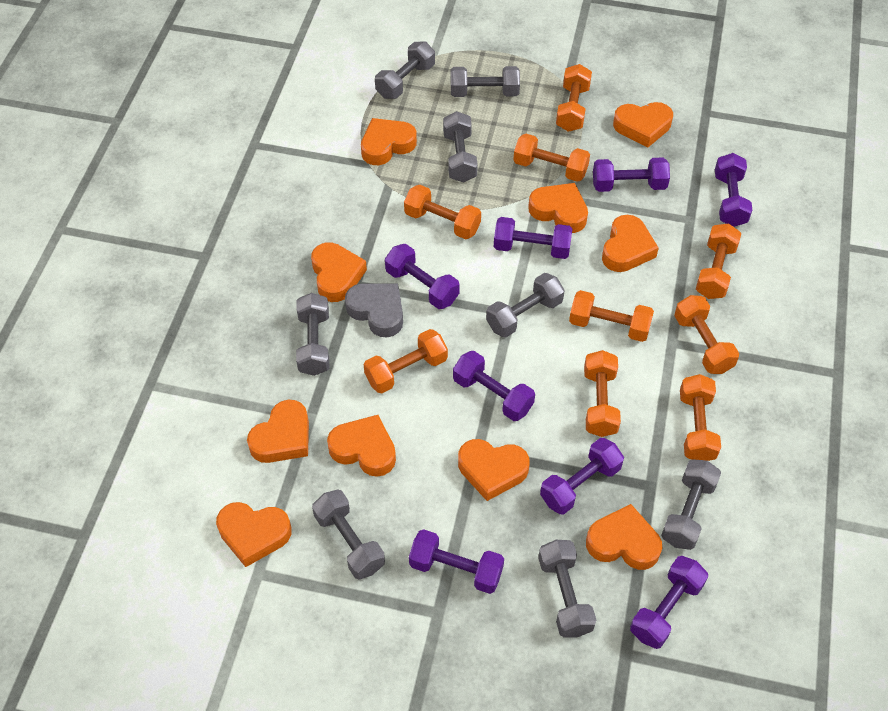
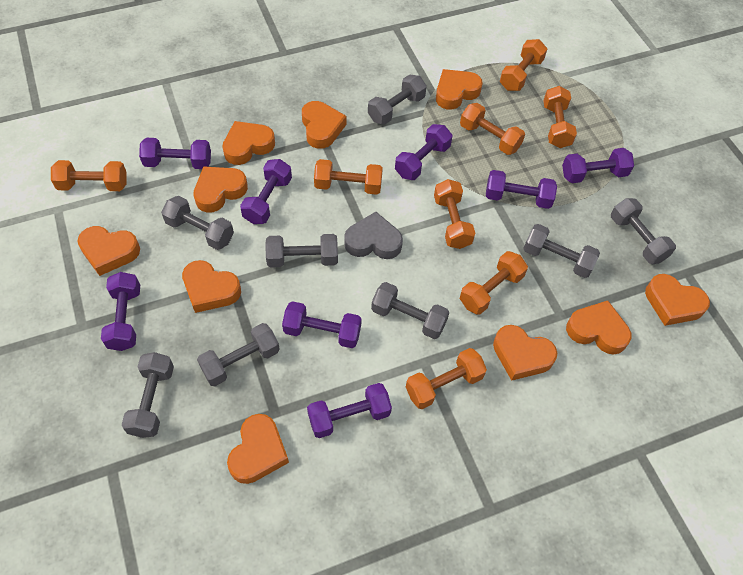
orange dumbbell: 9 -> 8

